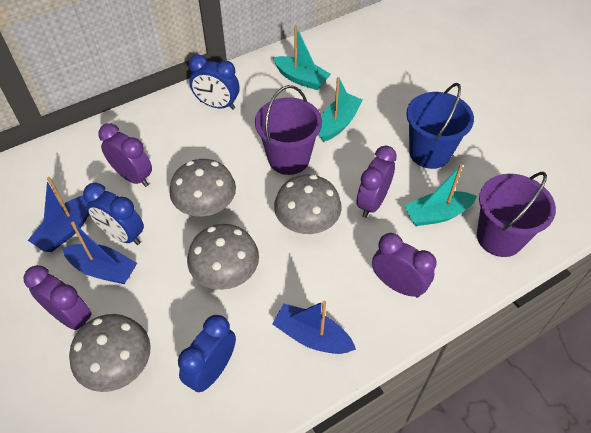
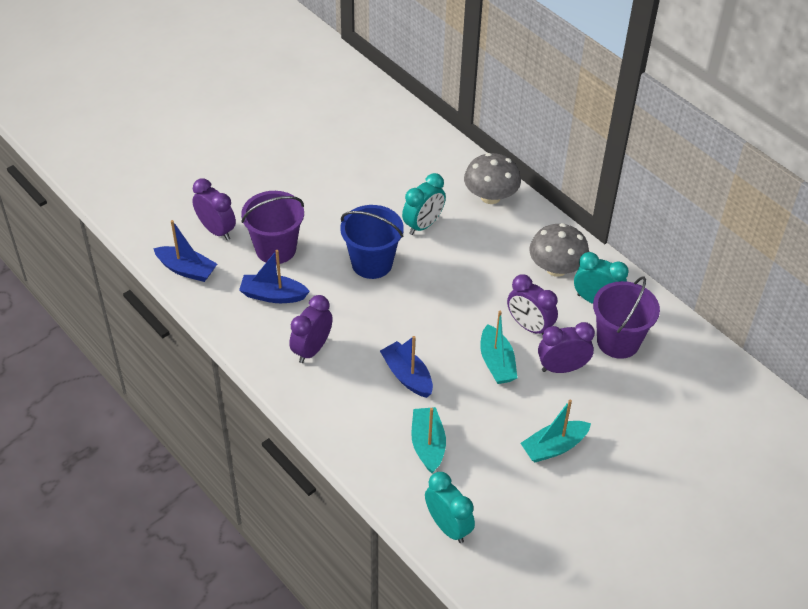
blue clock: 3 -> 0
grey mushroom: 4 -> 2
turquoise clock: 0 -> 3

